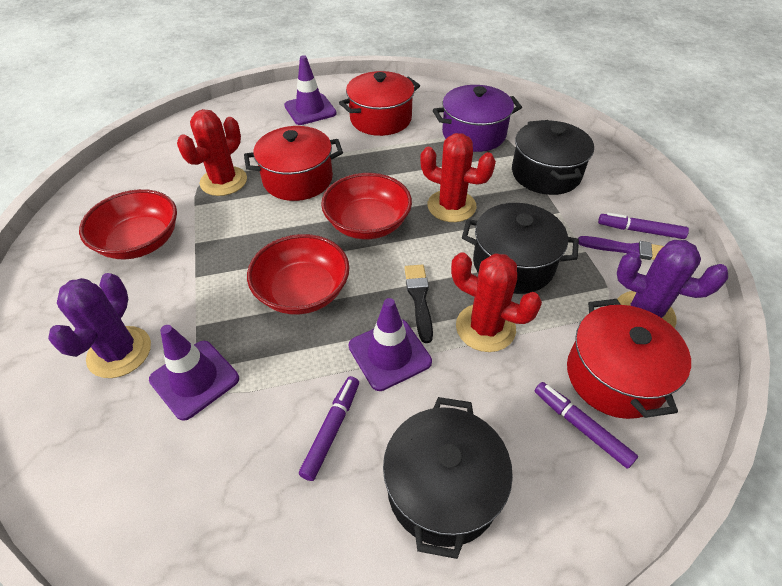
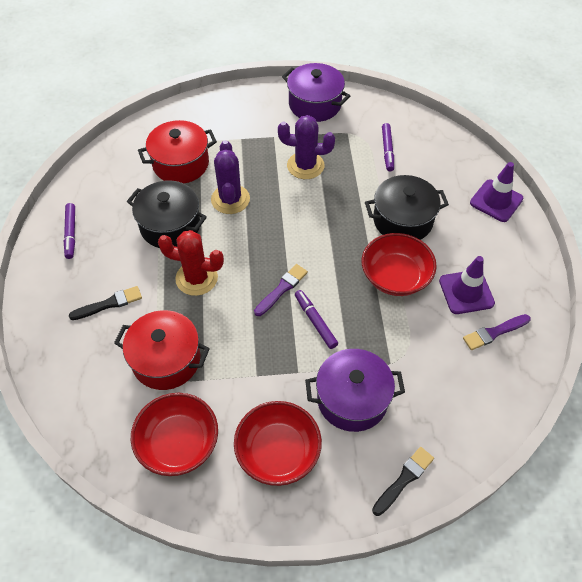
black brush: 1 -> 2
black pot: 3 -> 2
purple brush: 1 -> 2
purple pot: 1 -> 2
purple traffic cone: 3 -> 2
red cactus: 3 -> 1
red pot: 3 -> 2

